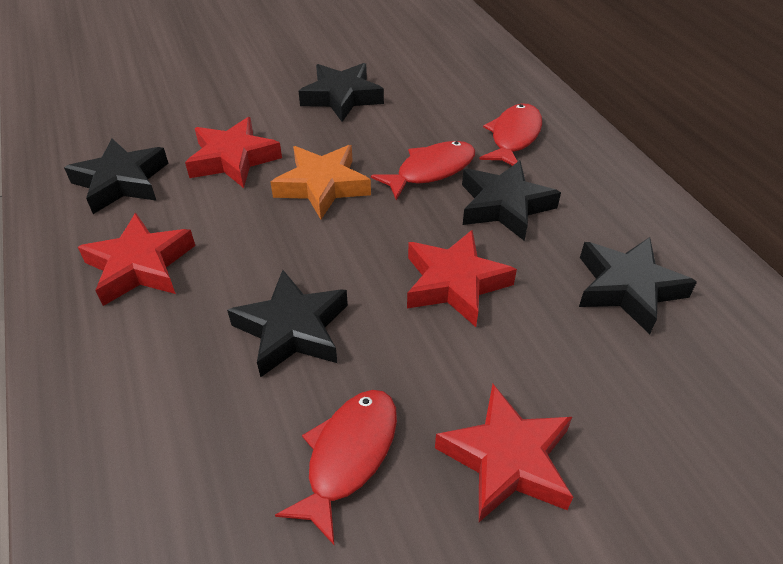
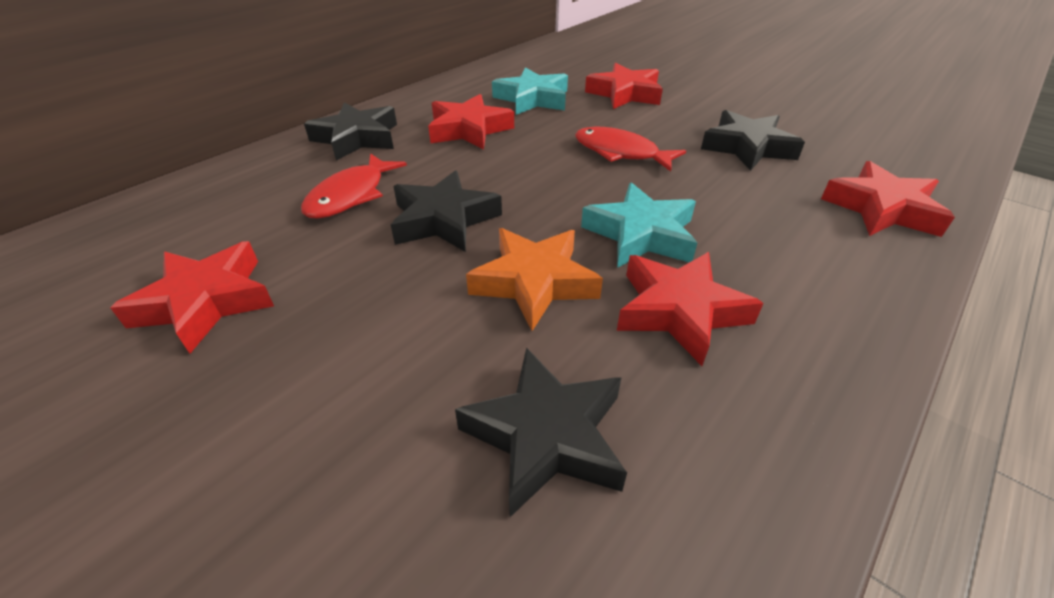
black star: 5 -> 4
red fish: 3 -> 2
red star: 4 -> 5
turquoise star: 0 -> 2

